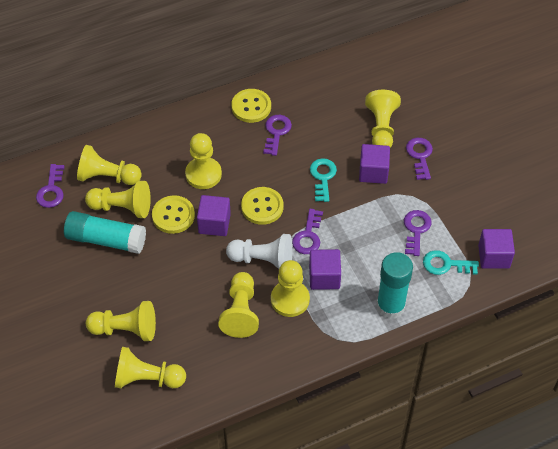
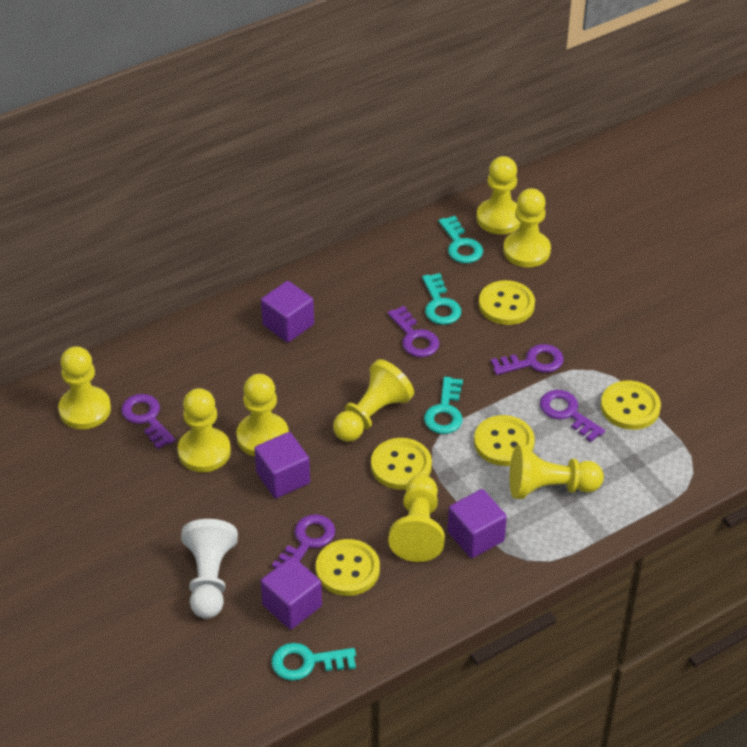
turquoise glue stick: 2 -> 0
turquoise key: 2 -> 4
yellow button: 3 -> 5

